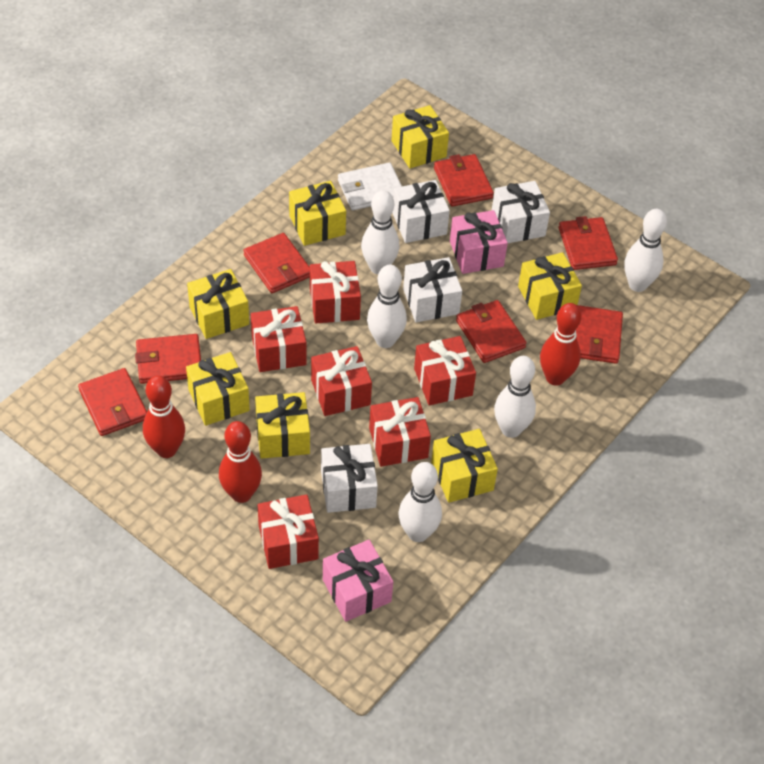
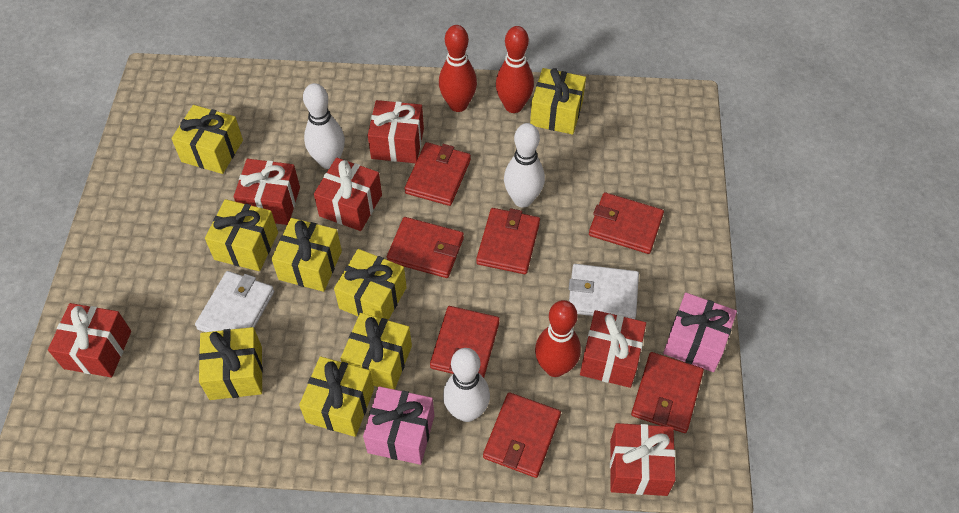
white bowling pin: 5 -> 3
white gift: 4 -> 0
white wallet: 1 -> 2
yellow gift: 7 -> 8

